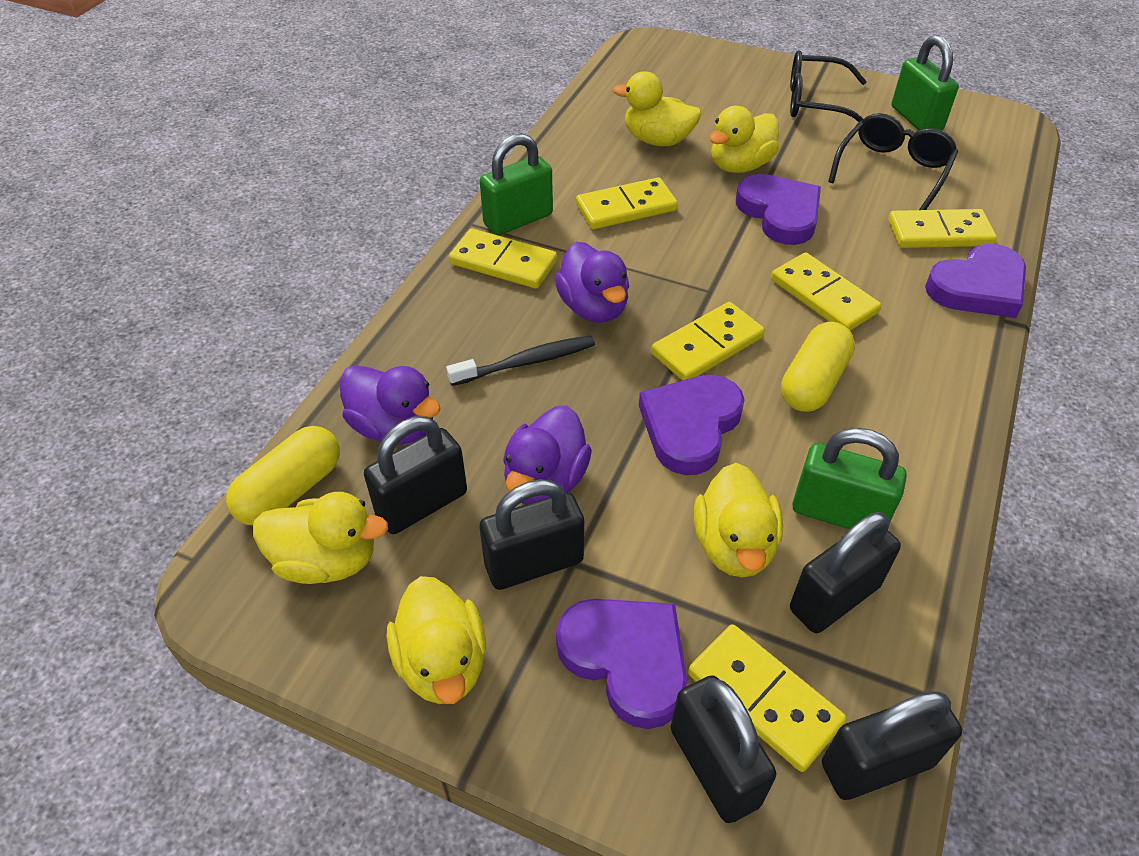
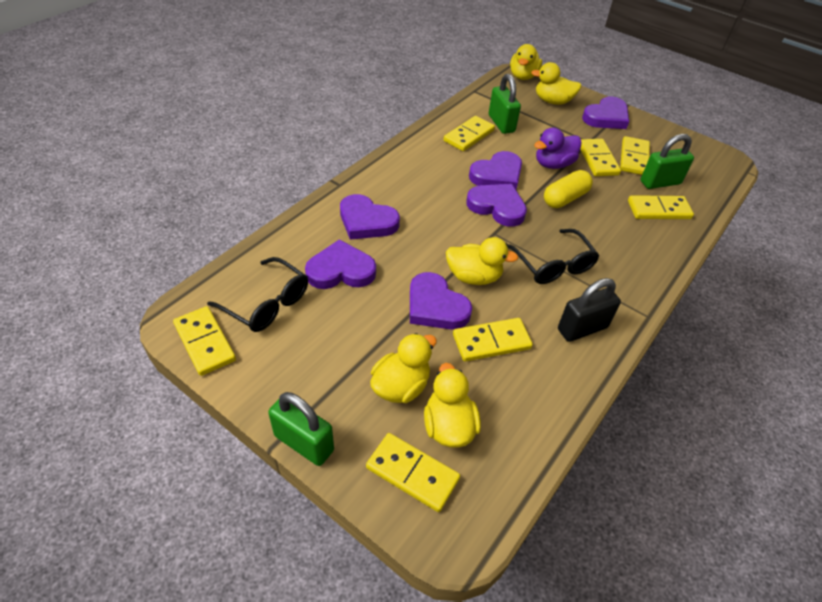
black padlock: 5 -> 1
black toothbrush: 1 -> 0
purple duck: 3 -> 1
purple heart: 4 -> 6
yellow capsule: 2 -> 1
yellow domino: 6 -> 7

